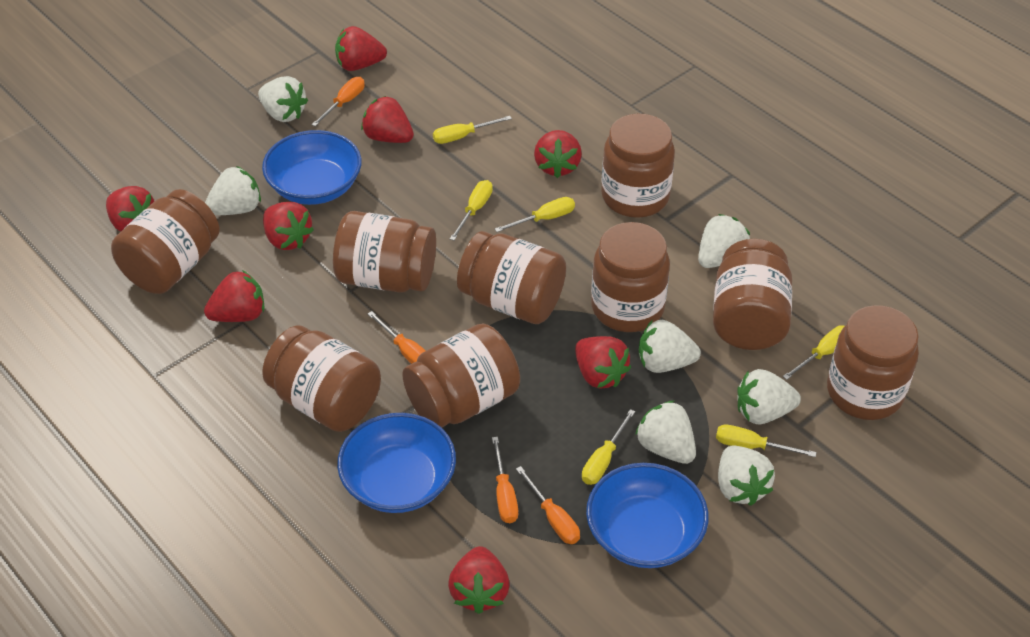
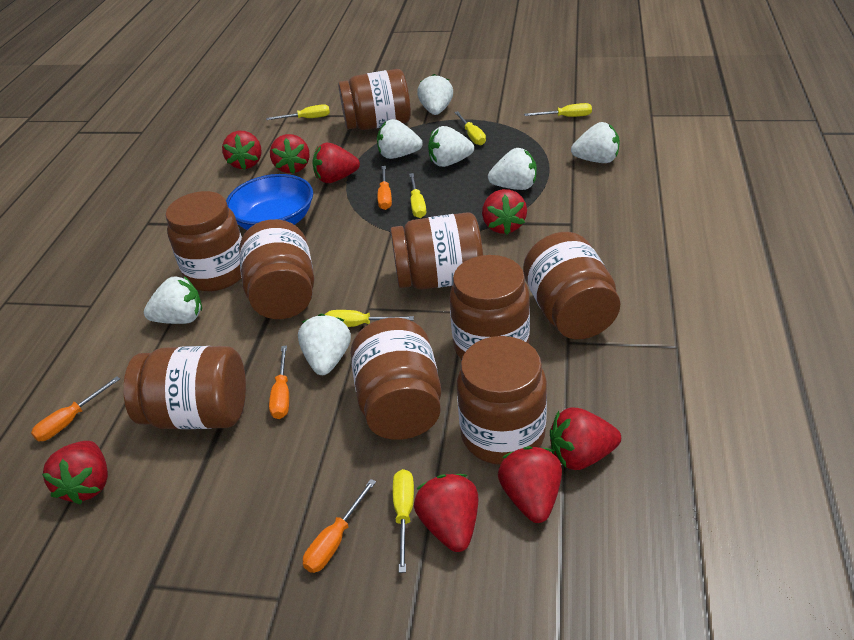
blue bowl: 3 -> 1

